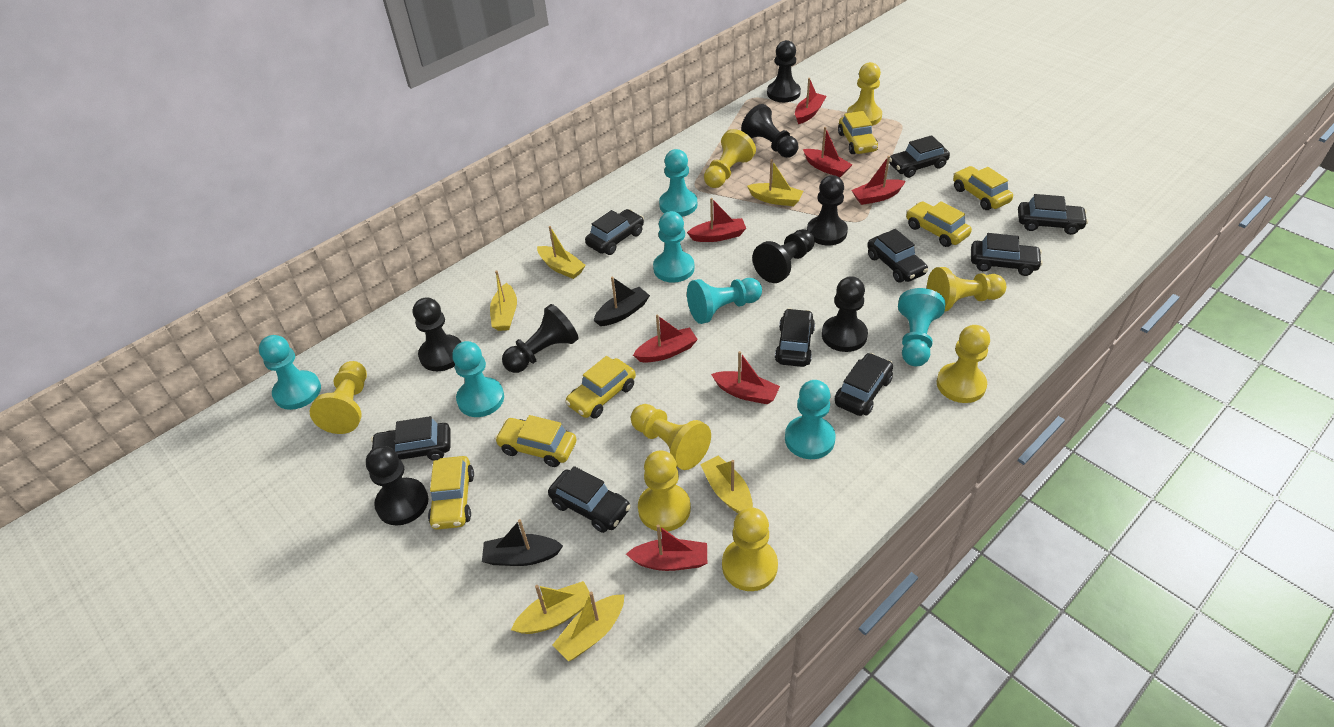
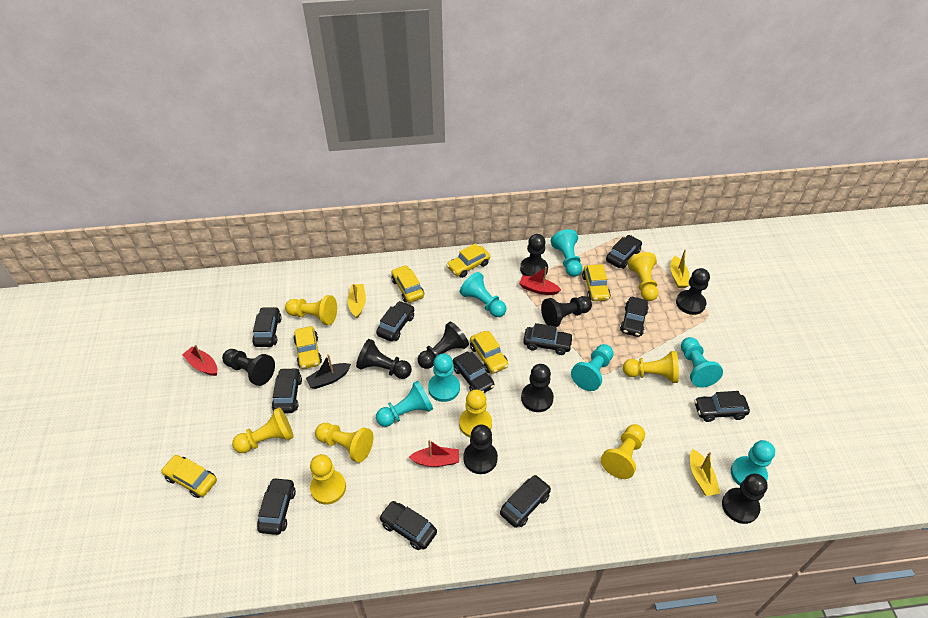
black boat: 2 -> 1
black car: 9 -> 11
black pawn: 8 -> 9
red boat: 7 -> 3
yellow boat: 6 -> 3

